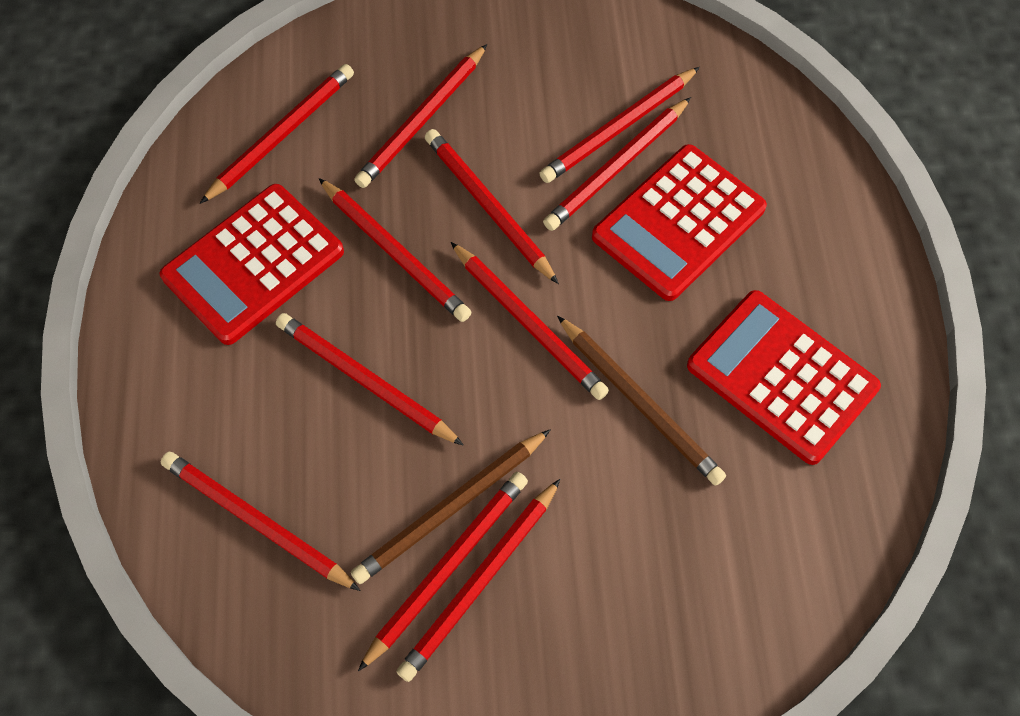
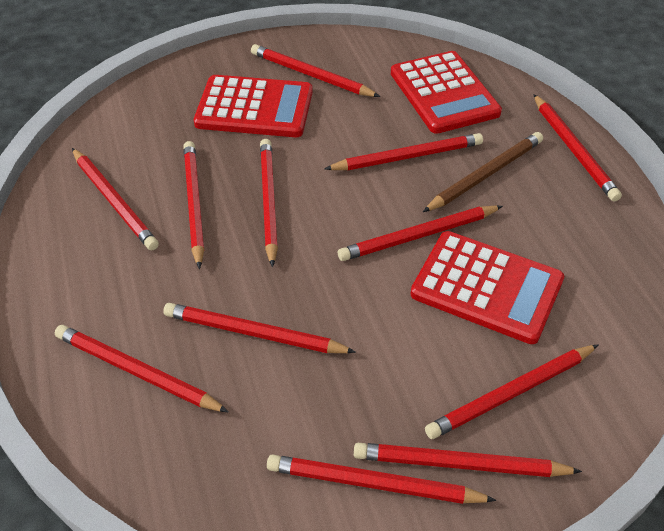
brown pencil: 2 -> 1
red pencil: 11 -> 12

